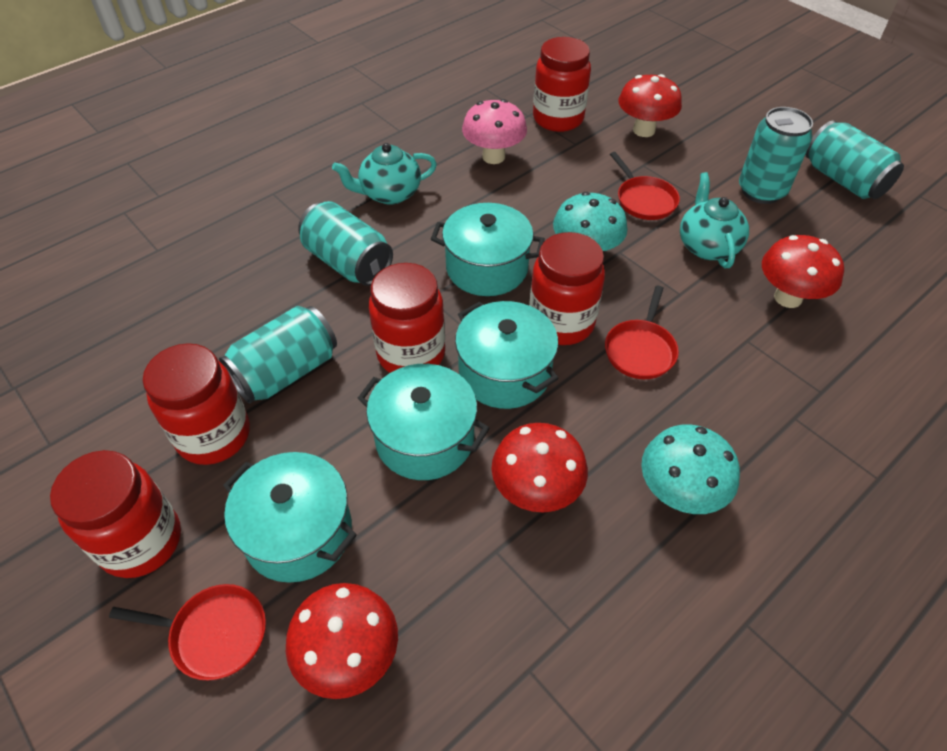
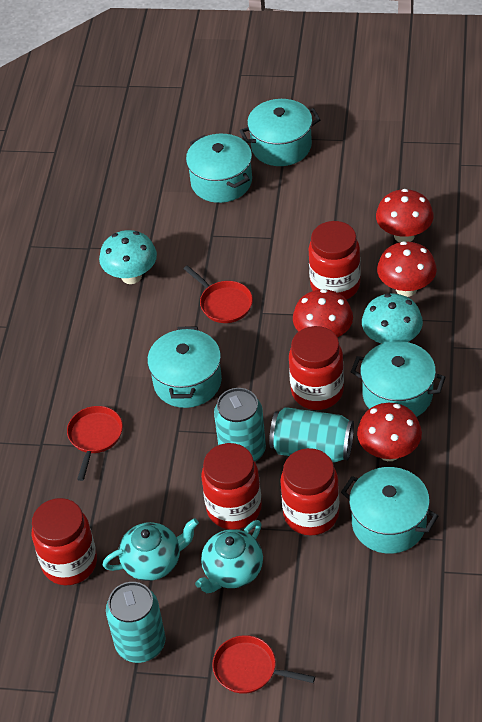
pink mushroom: 1 -> 0
turquoise can: 4 -> 3
turquoise pot: 4 -> 5

